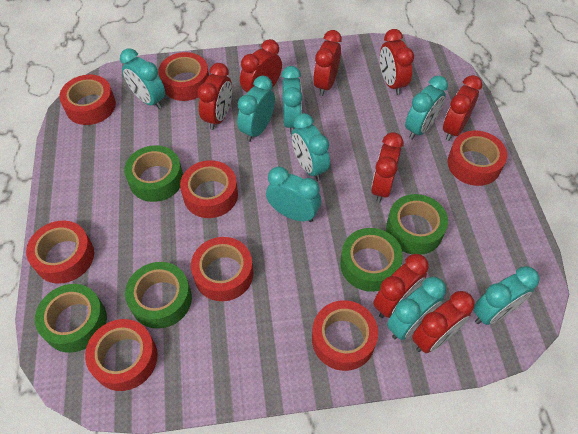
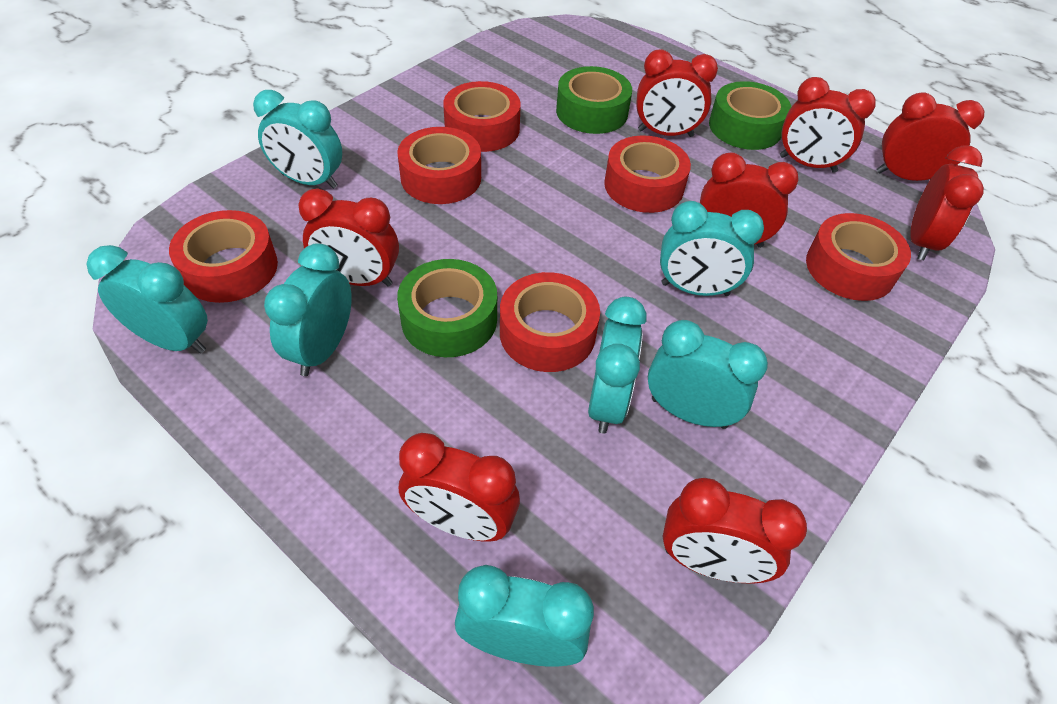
green tape: 5 -> 3
red tape: 8 -> 6
turquoise clock: 8 -> 7

